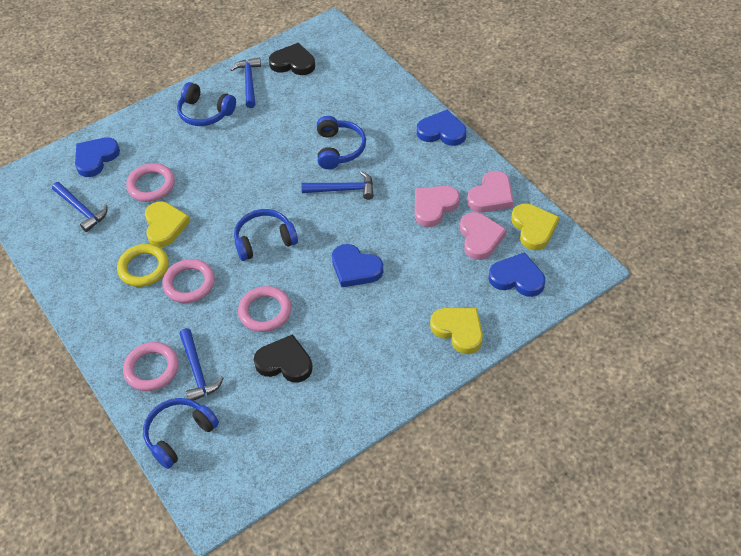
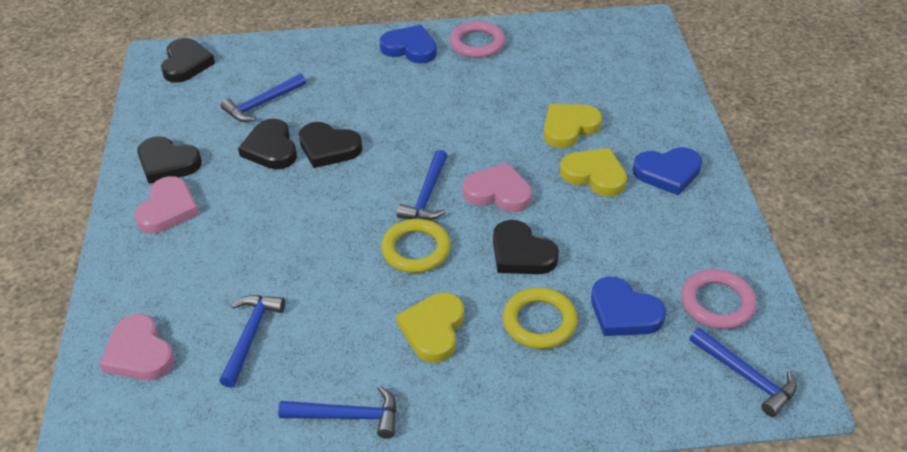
black heart: 2 -> 5
blue hammer: 4 -> 5
blue headphones: 4 -> 0
blue heart: 4 -> 3
pink ring: 4 -> 2
yellow ring: 1 -> 2

